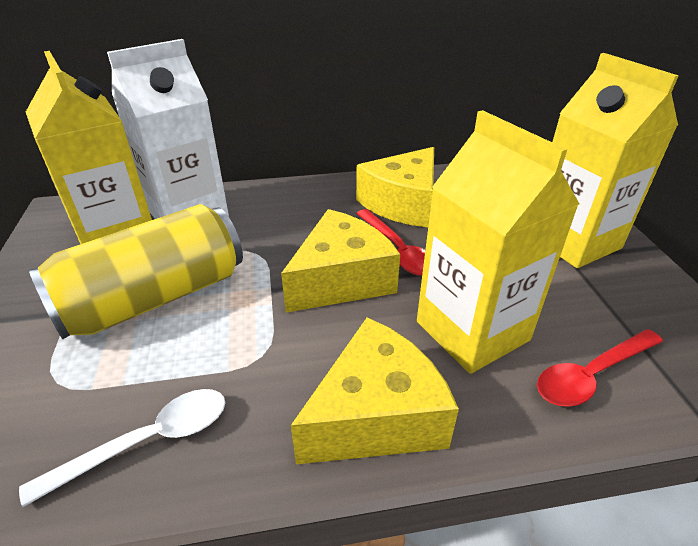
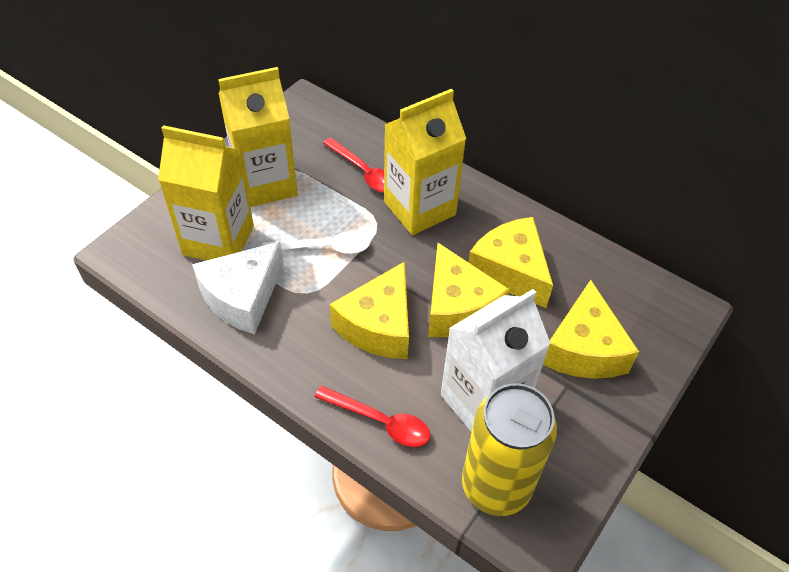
white cheese: 0 -> 1
yellow cheese: 3 -> 4

